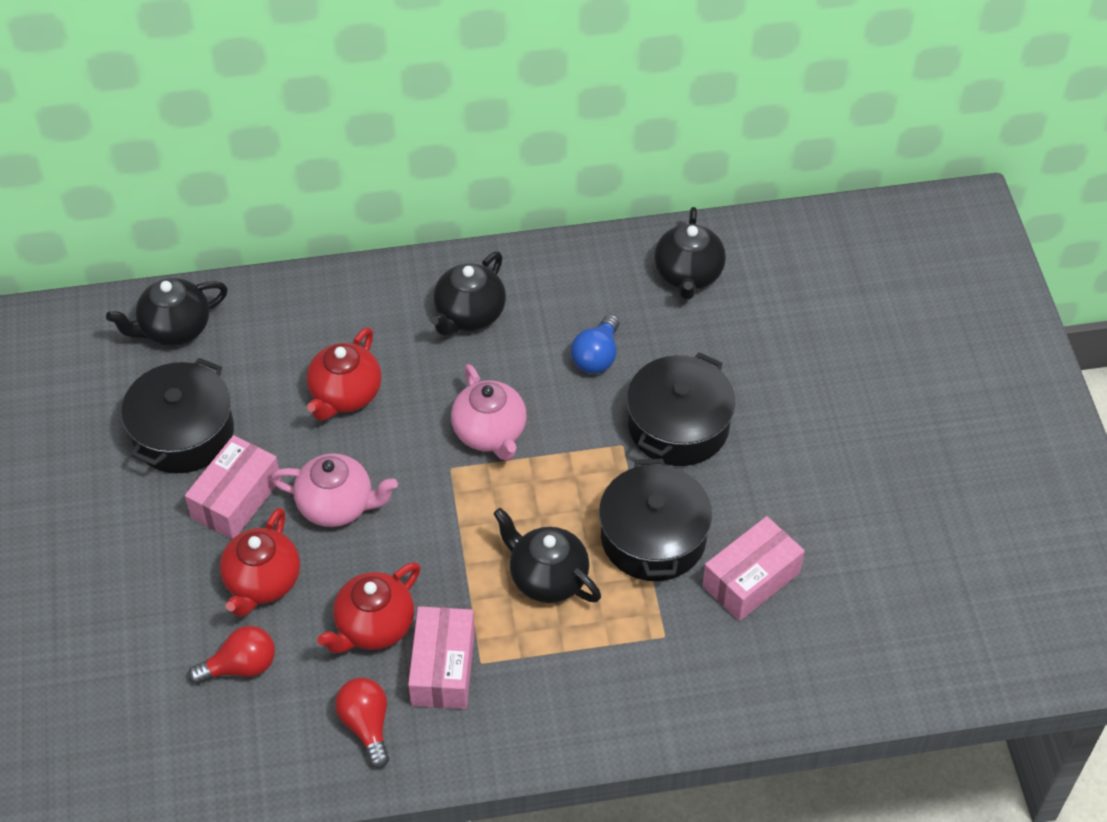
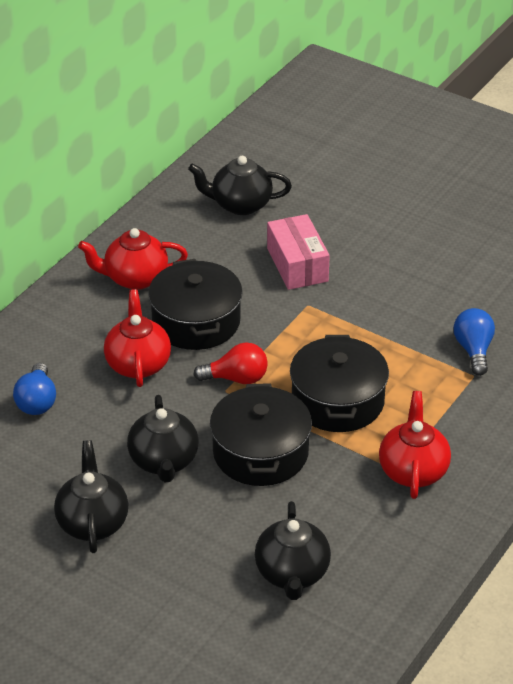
blue light bulb: 1 -> 2
pink box: 3 -> 1
pink teapot: 2 -> 0
red light bulb: 2 -> 1

